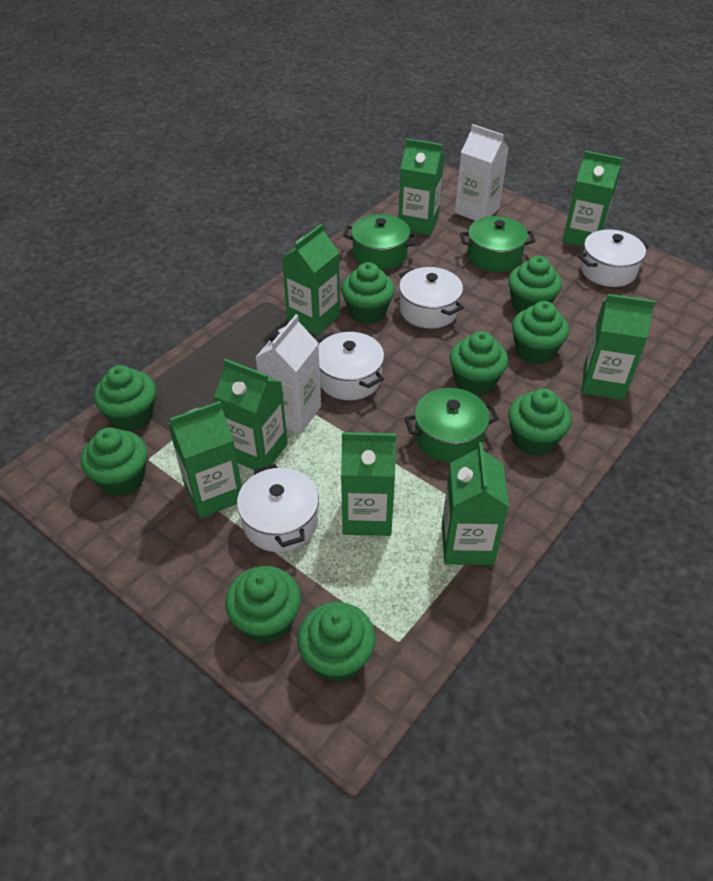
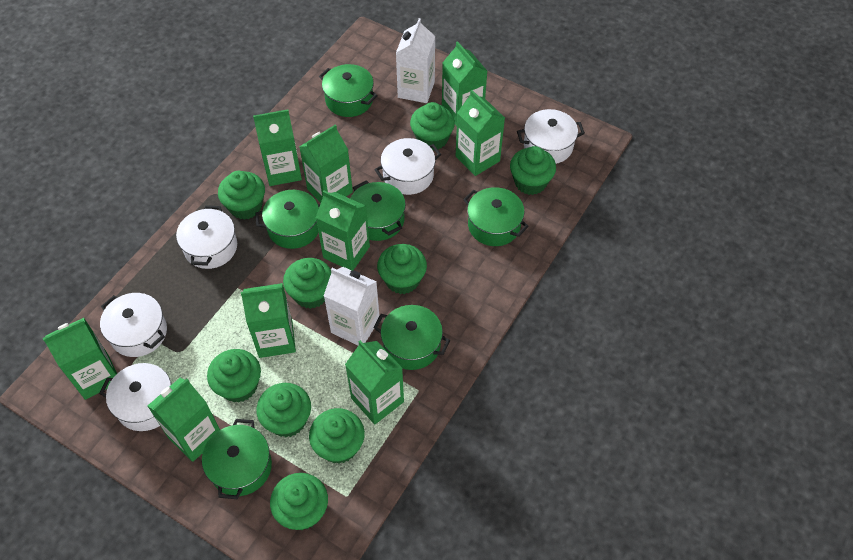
green carton: 8 -> 9
green pot: 3 -> 6
white pot: 4 -> 5

